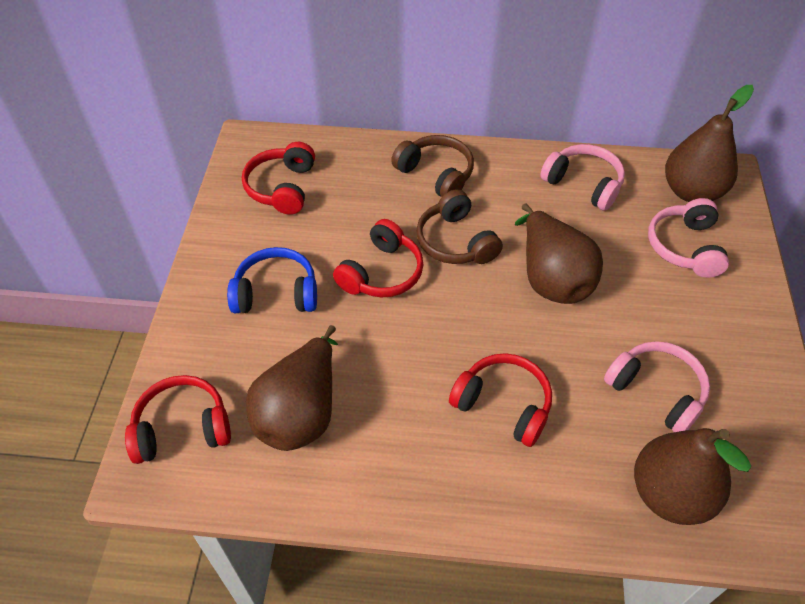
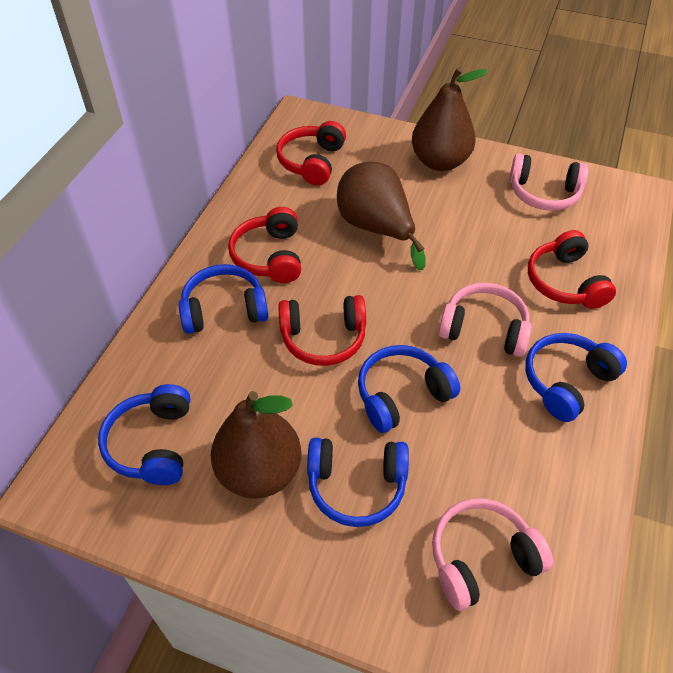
blue headphones: 1 -> 5
brown headphones: 2 -> 0
brown pear: 4 -> 3

